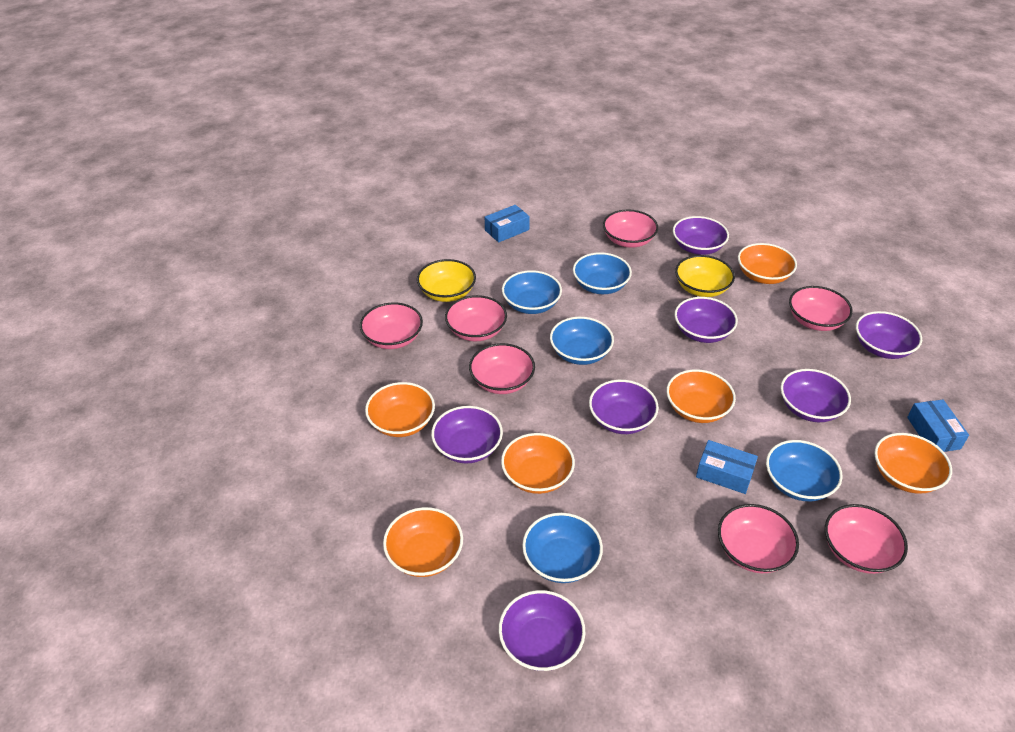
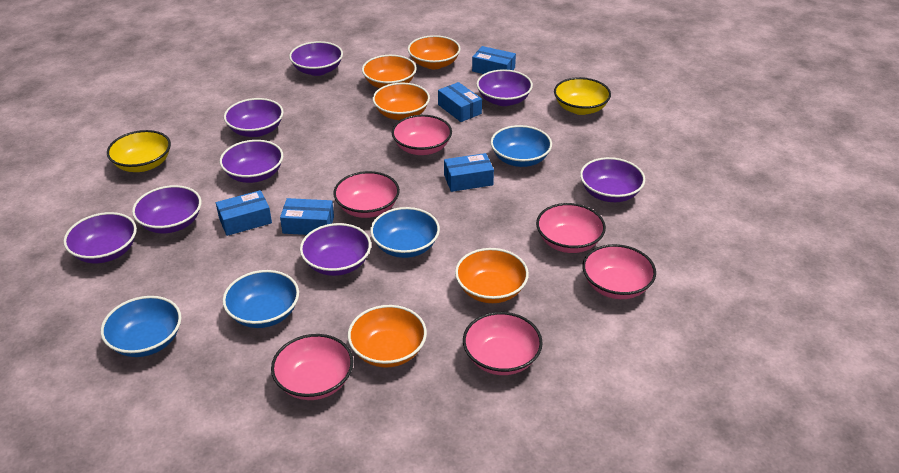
blue bowl: 5 -> 4
blue box: 3 -> 5
orange bowl: 6 -> 5
pink bowl: 7 -> 6
purple bowl: 7 -> 8

